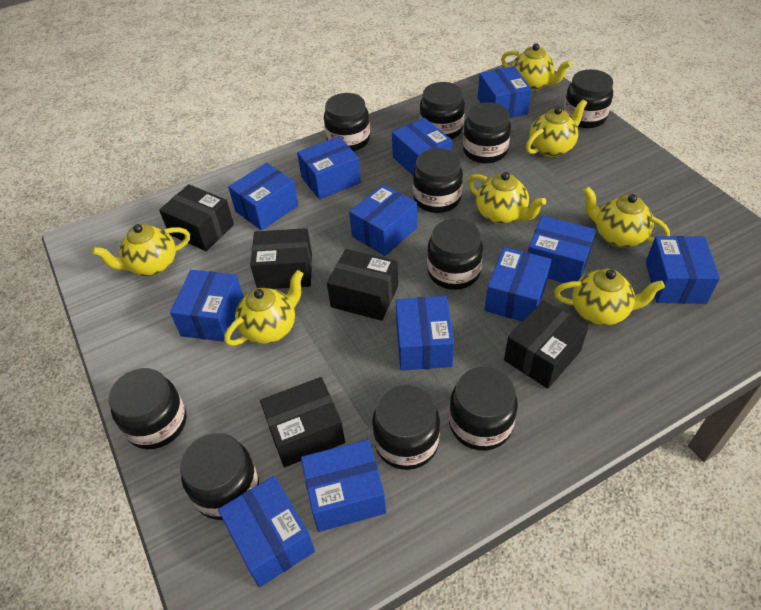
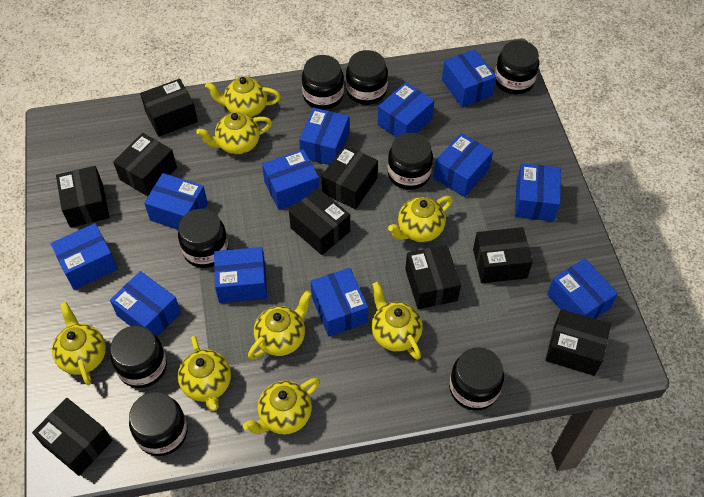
black box: 5 -> 9
black jar: 10 -> 8
yellow teapot: 7 -> 8

